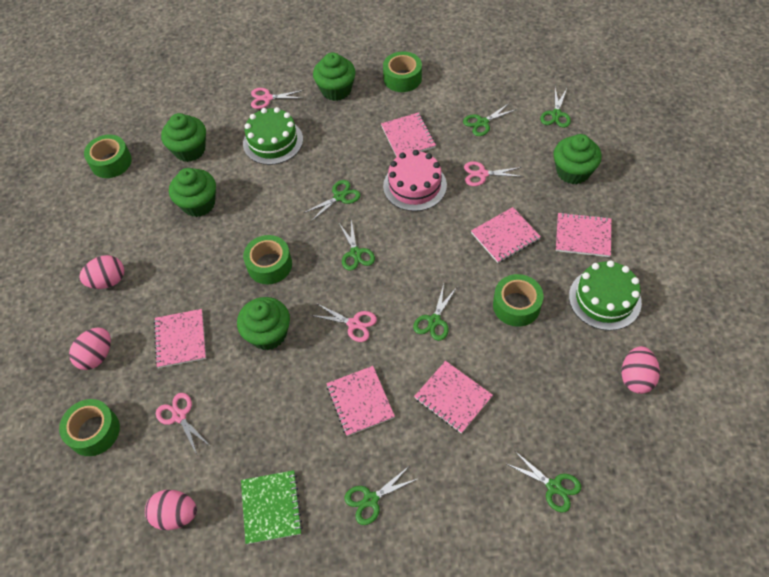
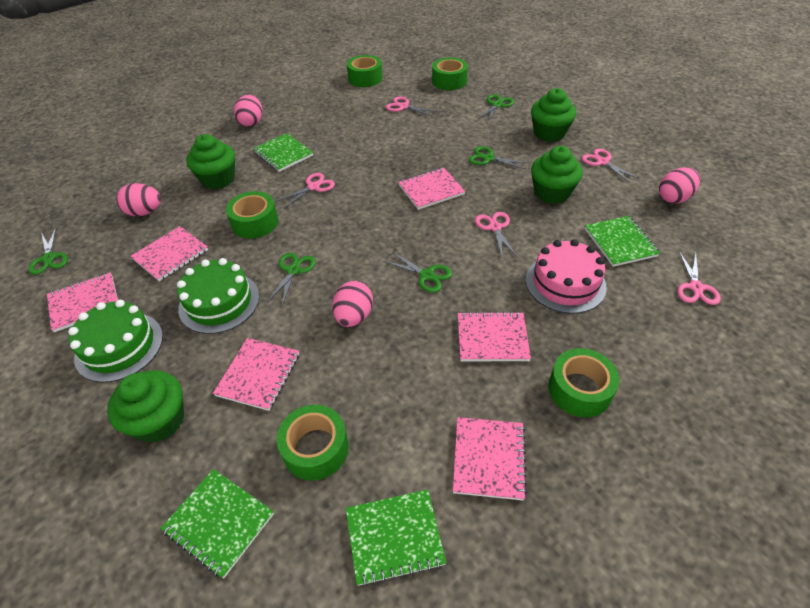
green cupcake: 5 -> 4
green notebook: 1 -> 4
green scissors: 7 -> 5
pink scissors: 4 -> 5

